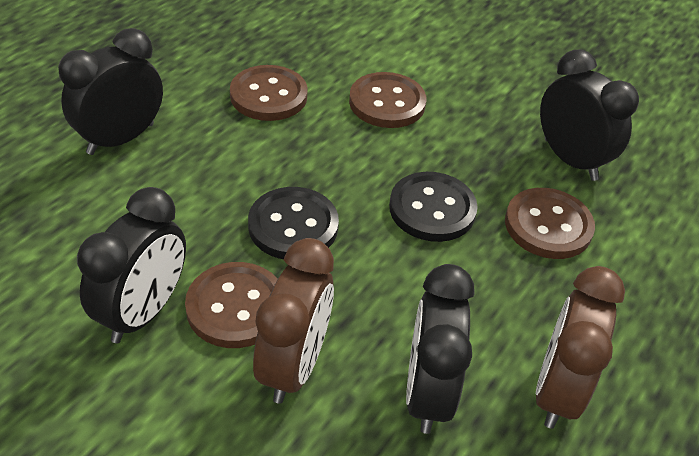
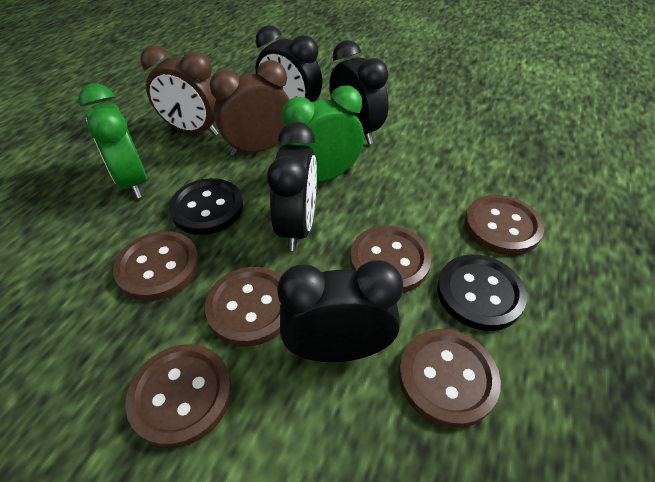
brown button: 4 -> 6
green clock: 0 -> 2

